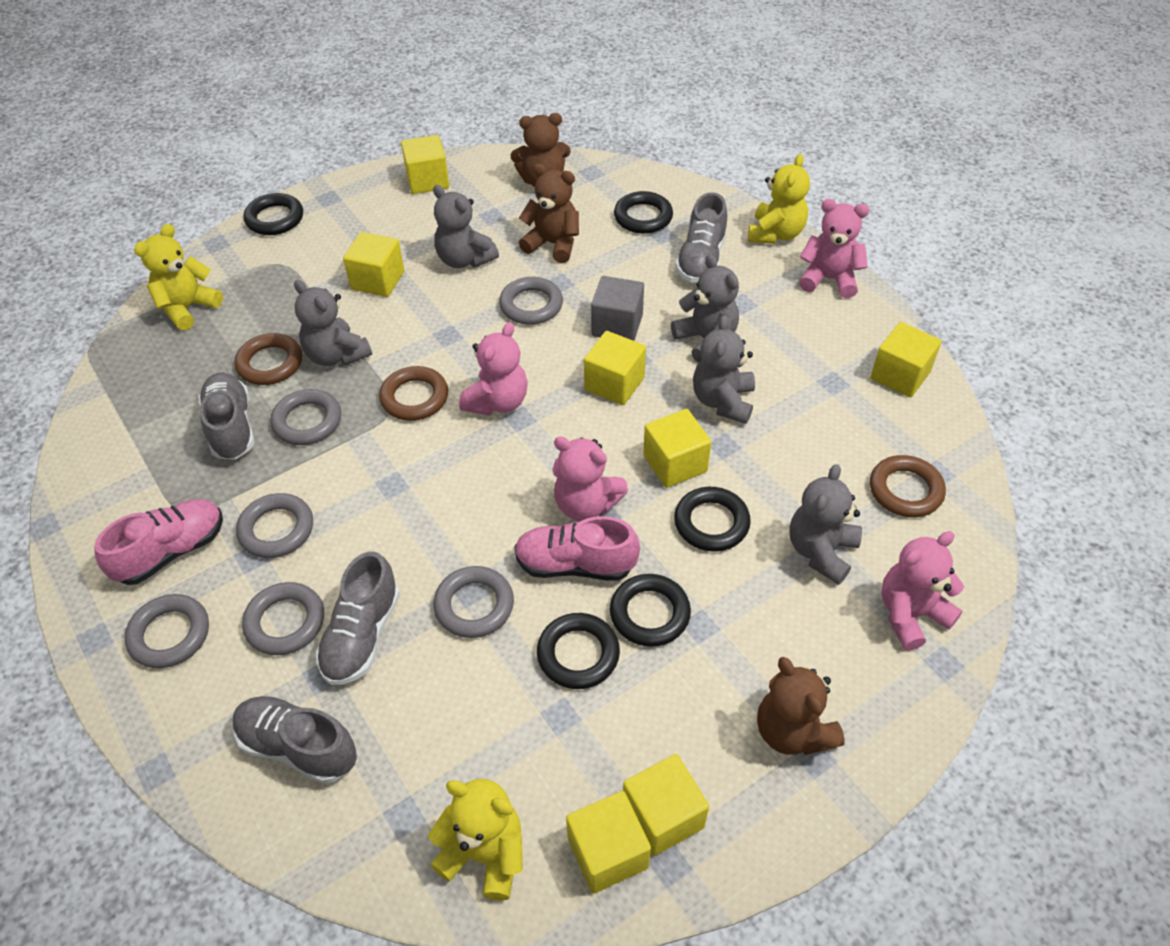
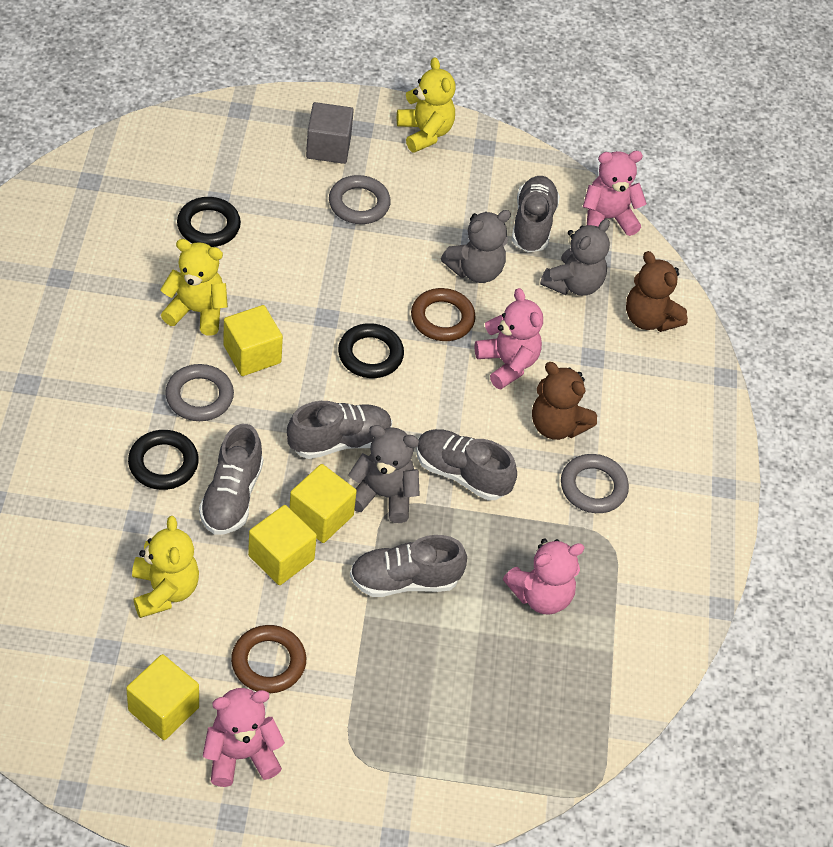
black ring: 5 -> 3
brown ring: 3 -> 2
brown teddy bear: 3 -> 2
grey ring: 6 -> 3
grey shoe: 4 -> 5
grey teddy bear: 5 -> 3
pink shoe: 2 -> 0
yellow cube: 7 -> 4

